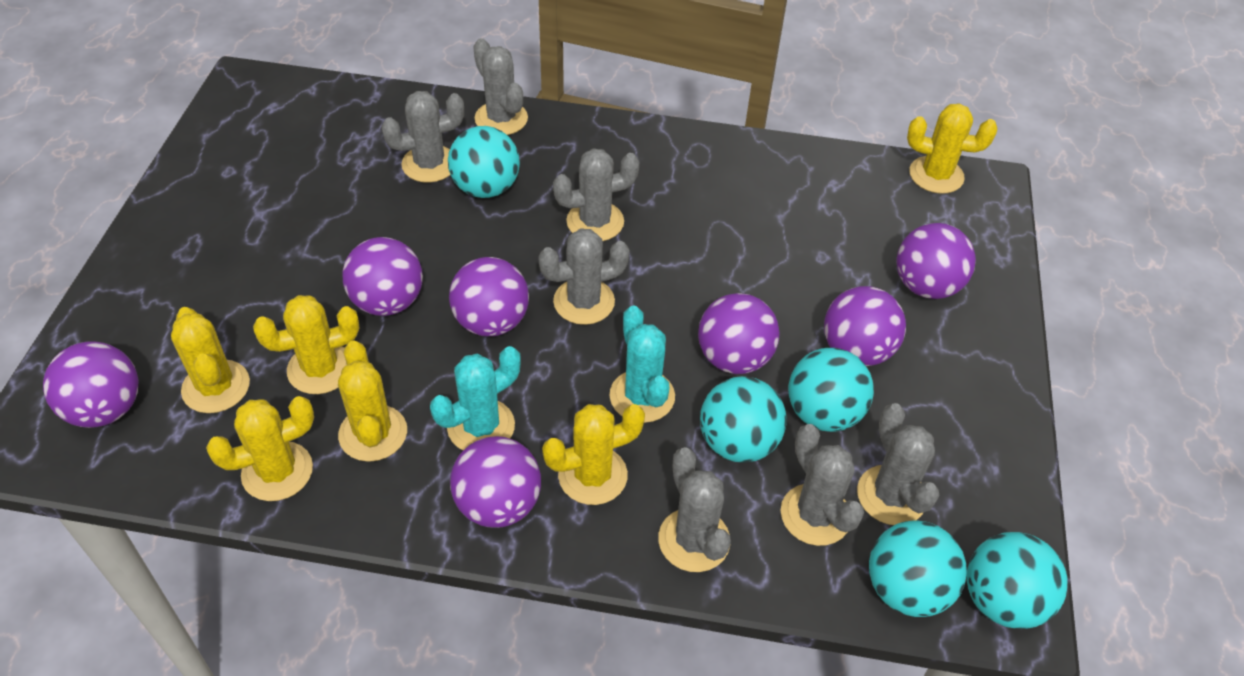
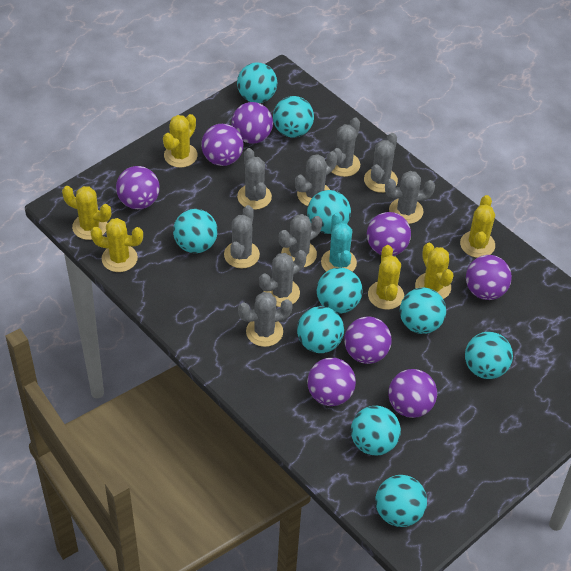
grey cactus: 7 -> 9
purple ball: 7 -> 8
turquoise ball: 5 -> 10
turquoise cactus: 2 -> 1

